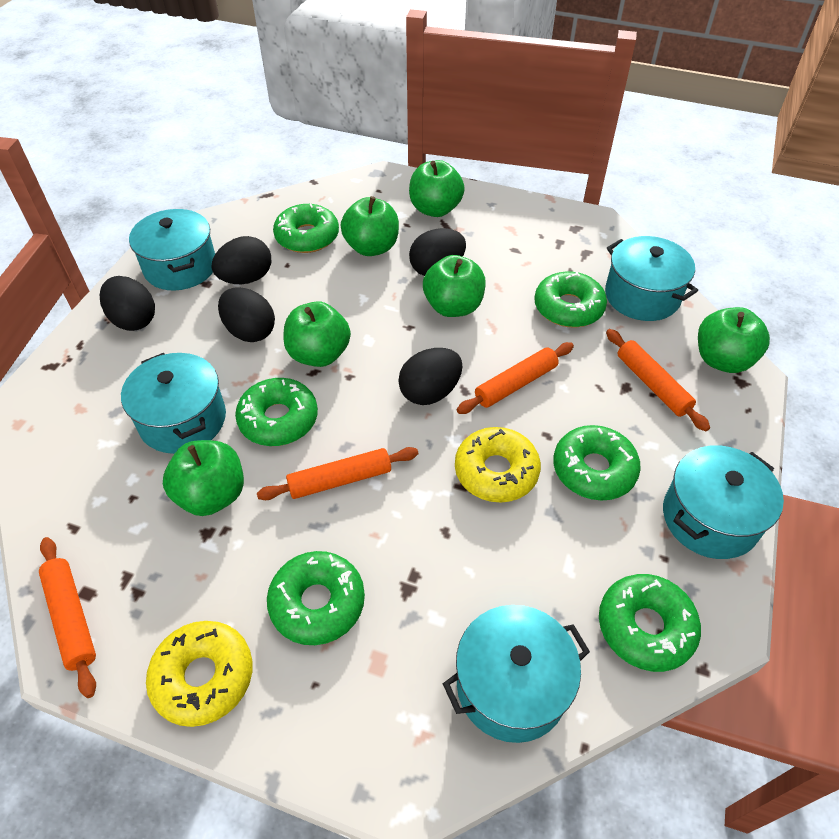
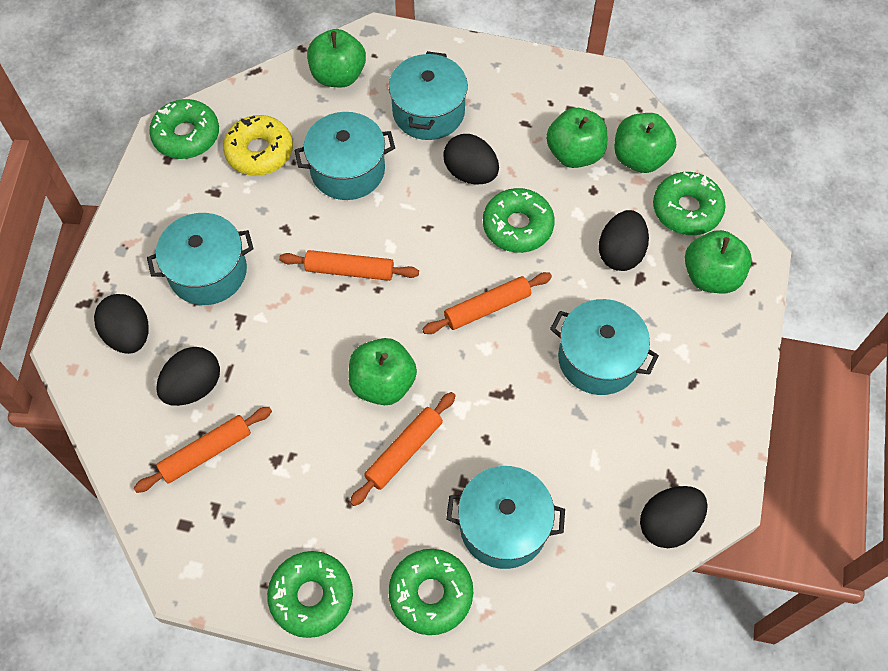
green apple: 6 -> 5
green donut: 6 -> 5
yellow donut: 2 -> 1

